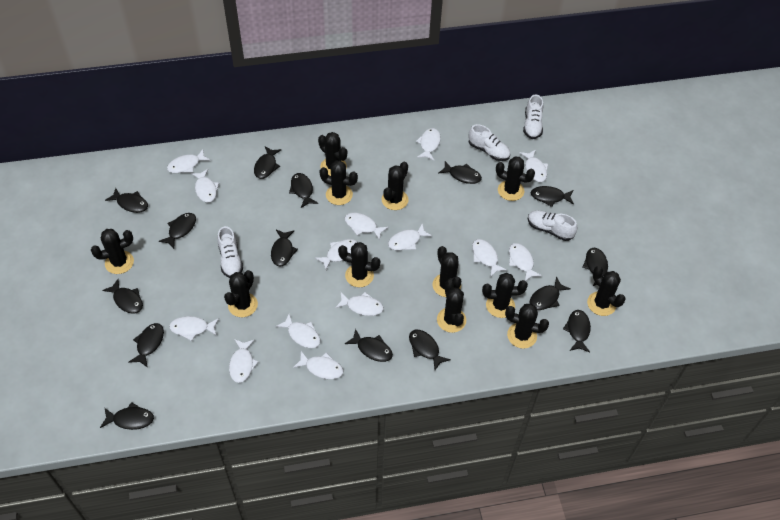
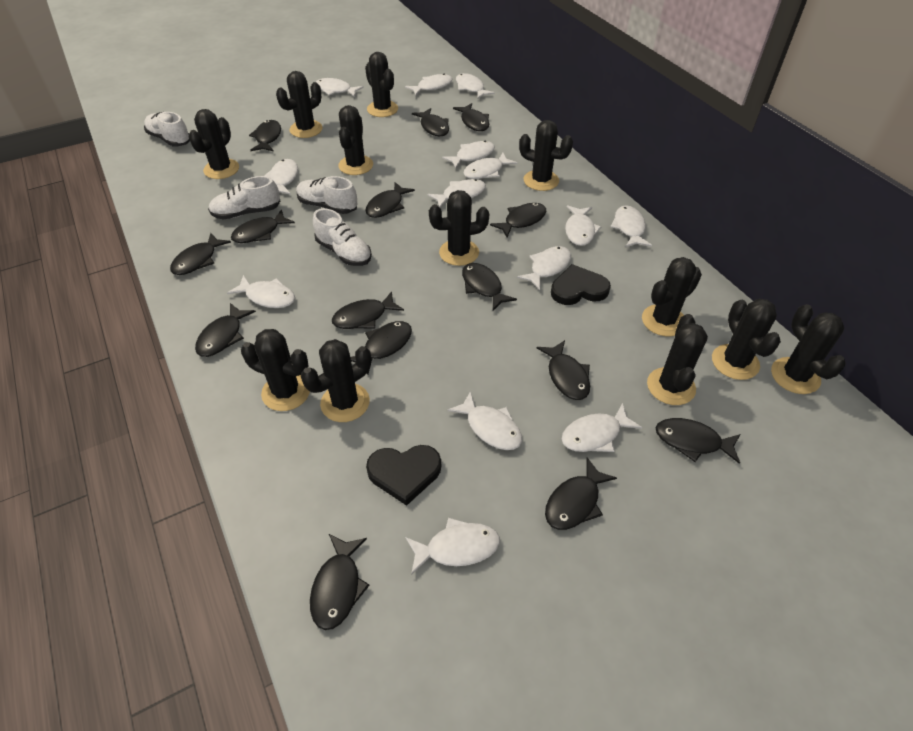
black heart: 0 -> 2

